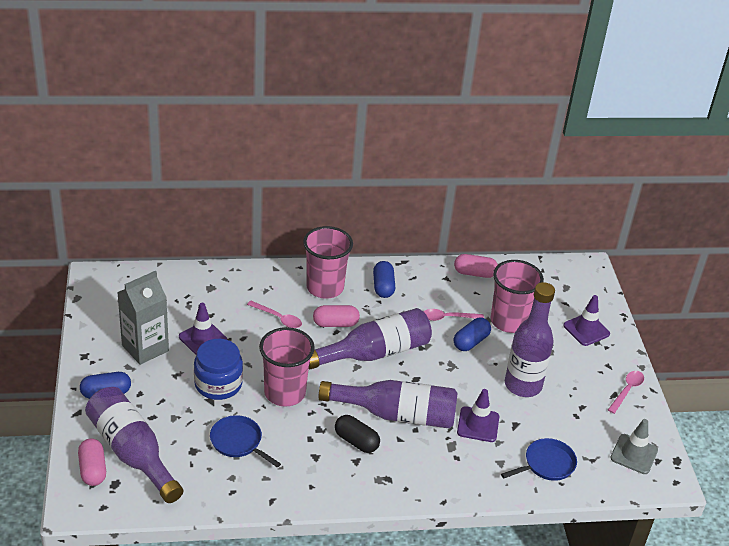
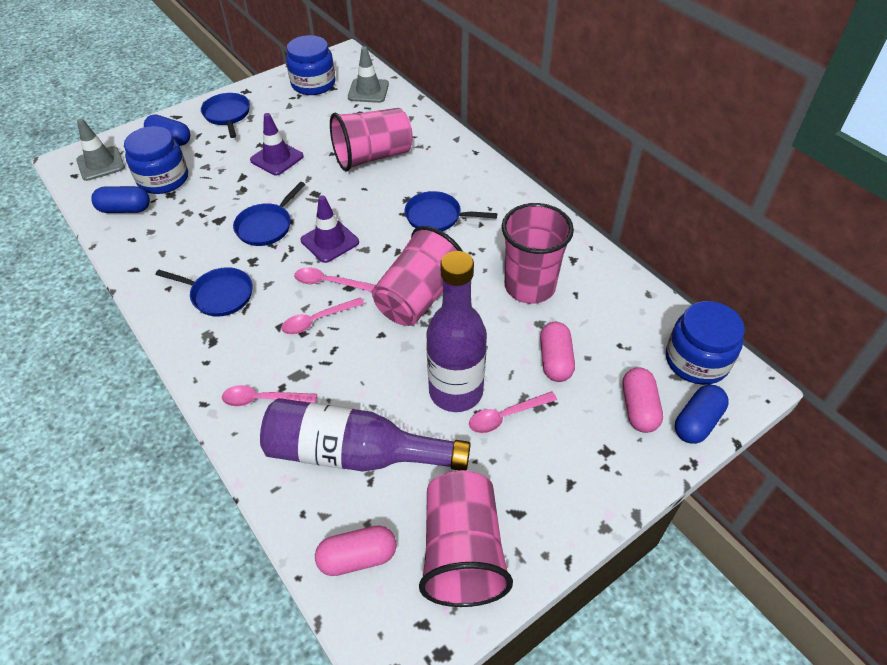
black capsule: 1 -> 0
blue jar: 1 -> 3
blue pan: 2 -> 4
grey carton: 1 -> 0
grey traffic cone: 1 -> 2
pink cup: 3 -> 4
pink spoon: 3 -> 4
purple bottle: 4 -> 2
purple traffic cone: 3 -> 2

